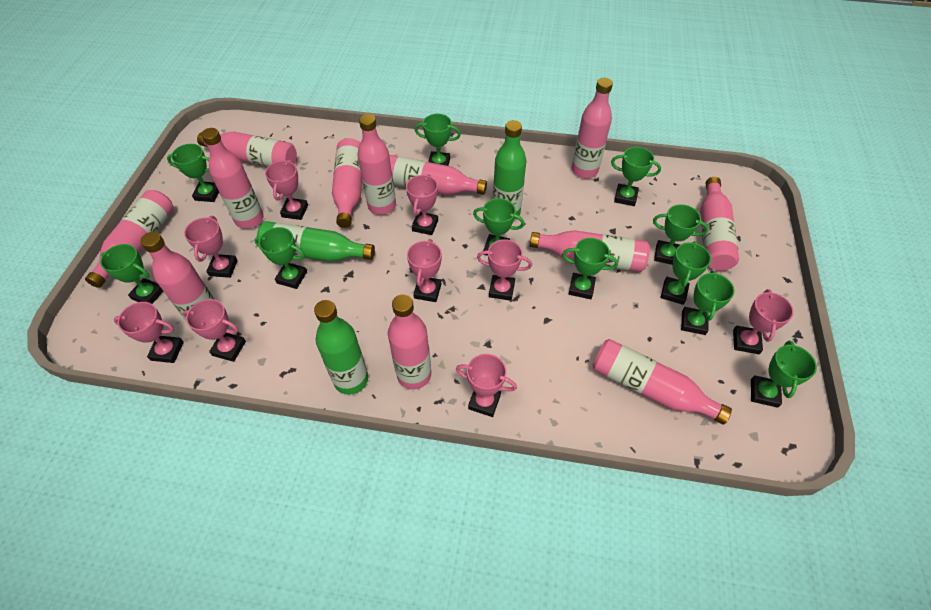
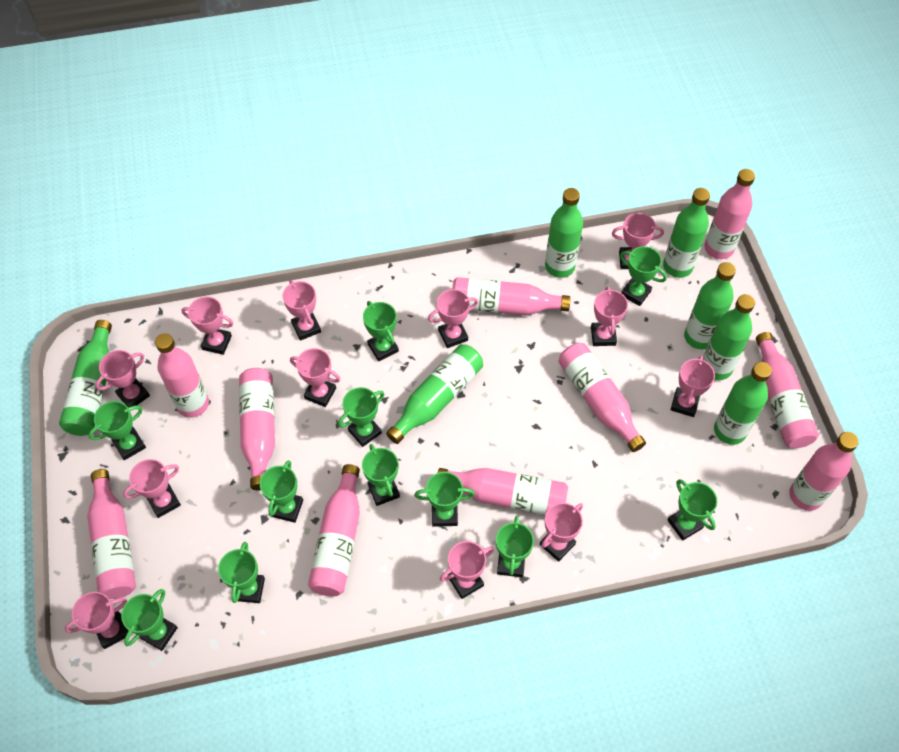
green bottle: 3 -> 7
pink bottle: 12 -> 10
pink trophy: 9 -> 12

